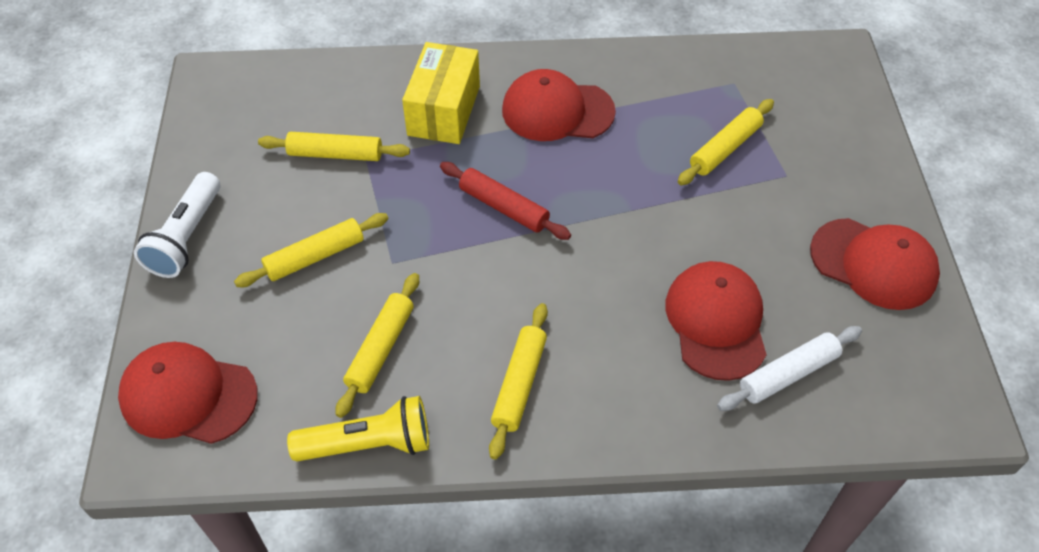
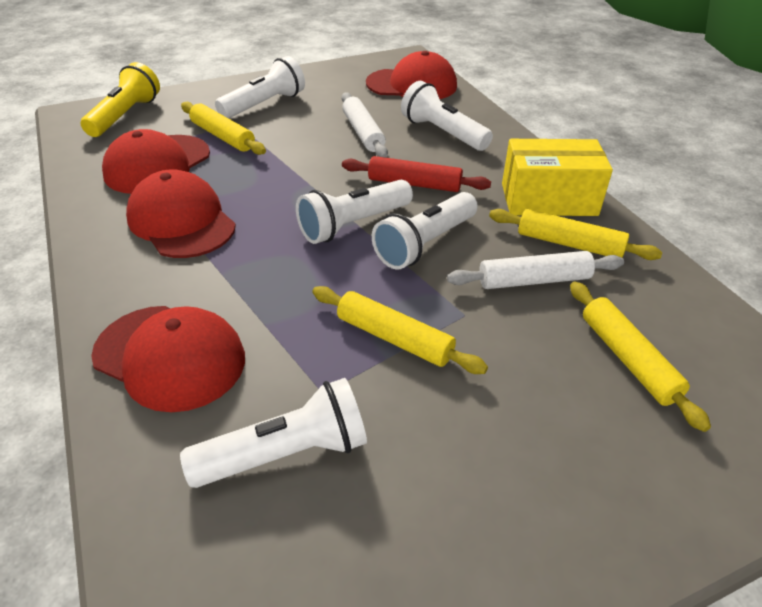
white flashlight: 1 -> 5
white rolling pin: 1 -> 2
yellow rolling pin: 5 -> 4

